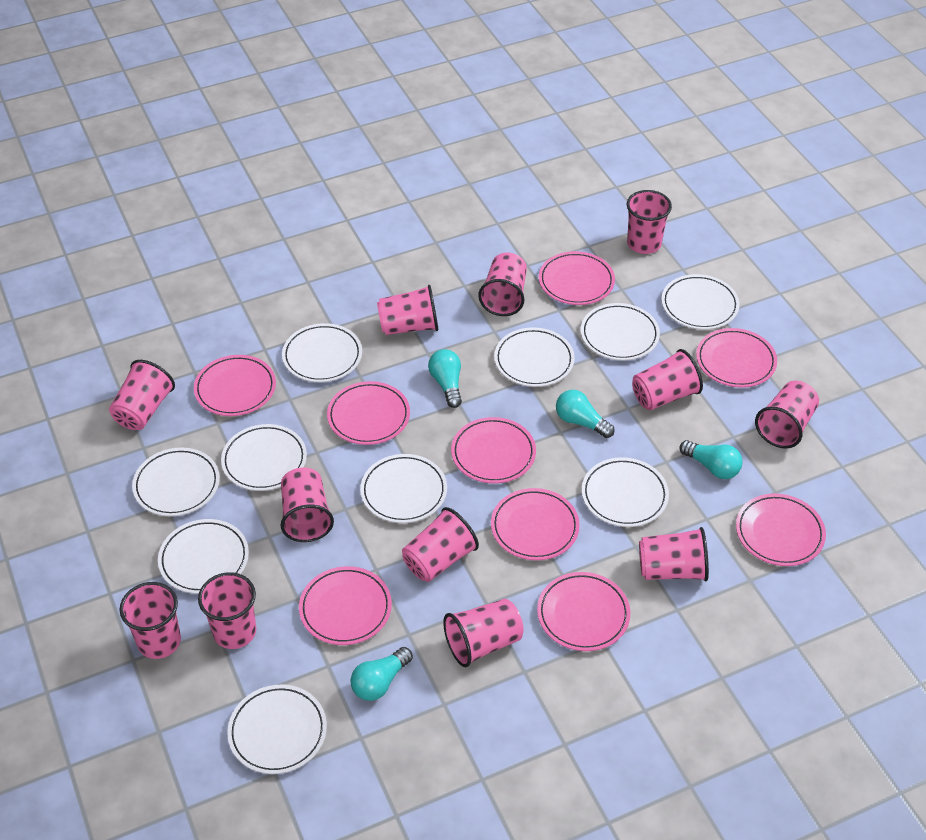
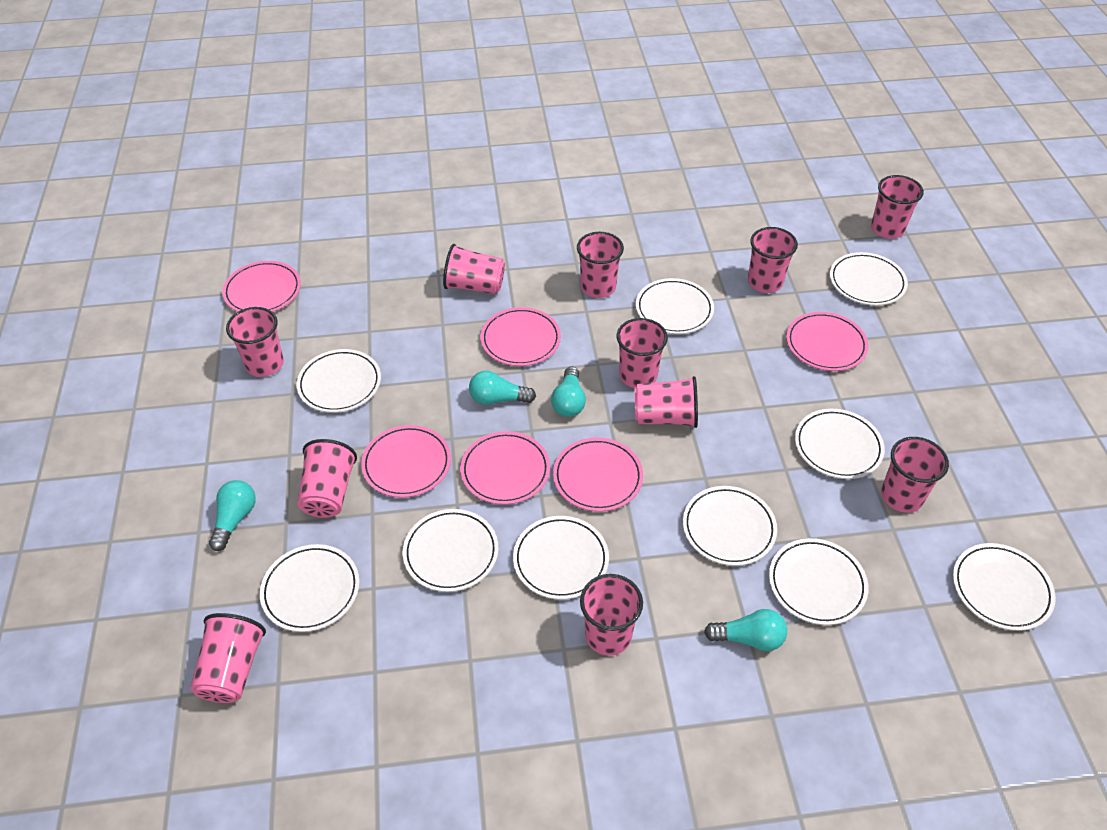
pink cup: 12 -> 11
pink plate: 9 -> 6

